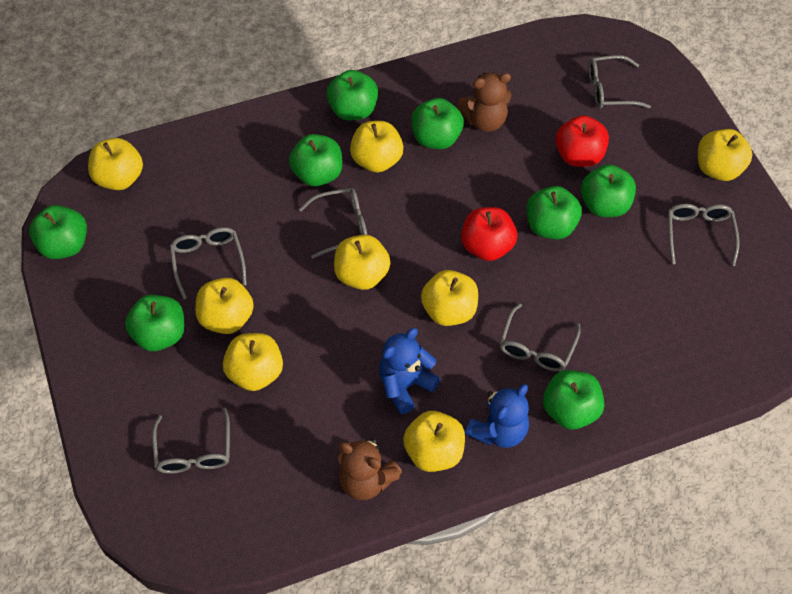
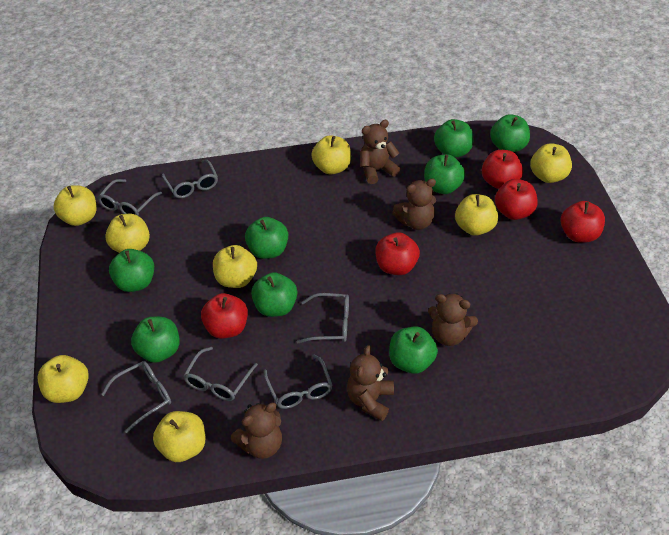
blue teddy bear: 2 -> 0
brown teddy bear: 2 -> 5
red apple: 2 -> 5

